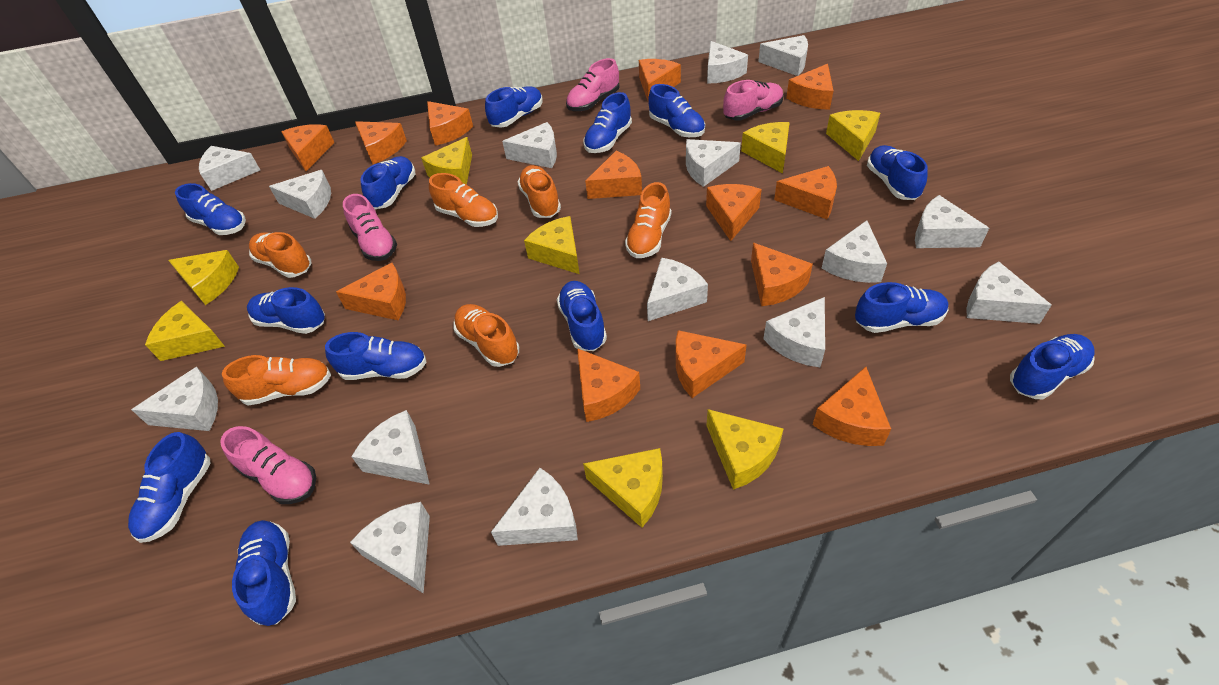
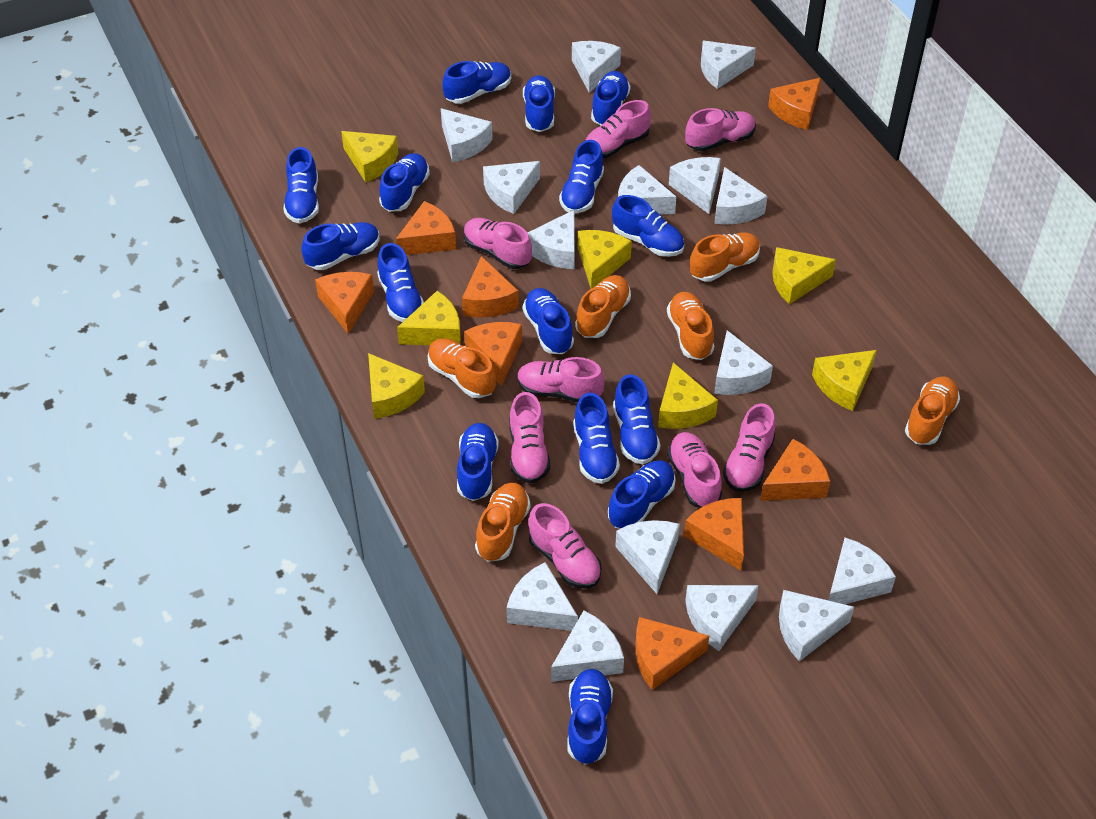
blue shoe: 13 -> 15
orange cheese: 13 -> 8
pink shoe: 4 -> 8
yellow cheese: 8 -> 7

